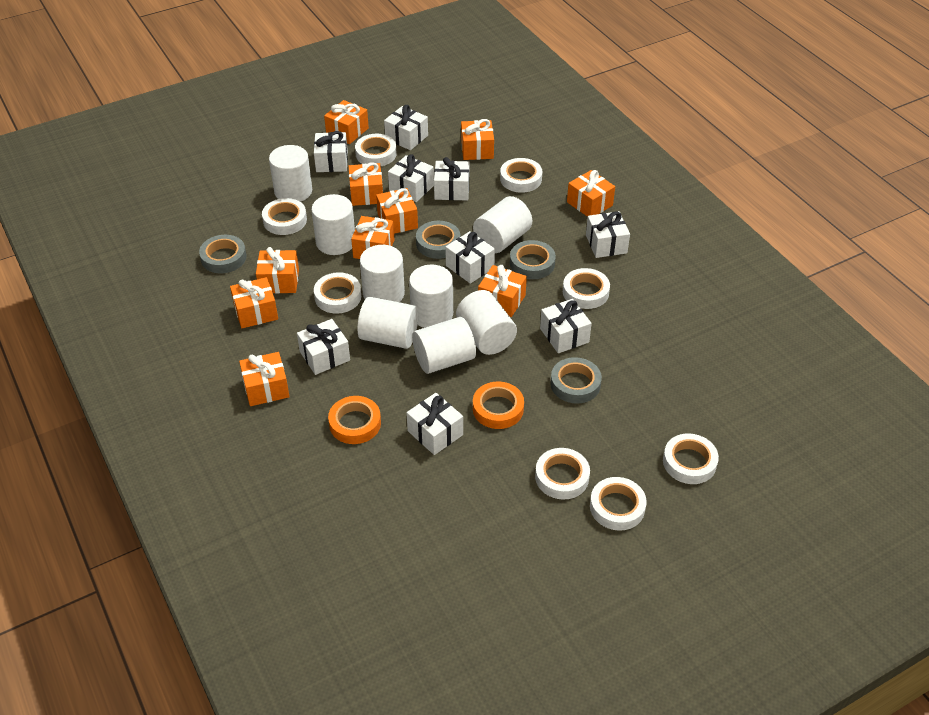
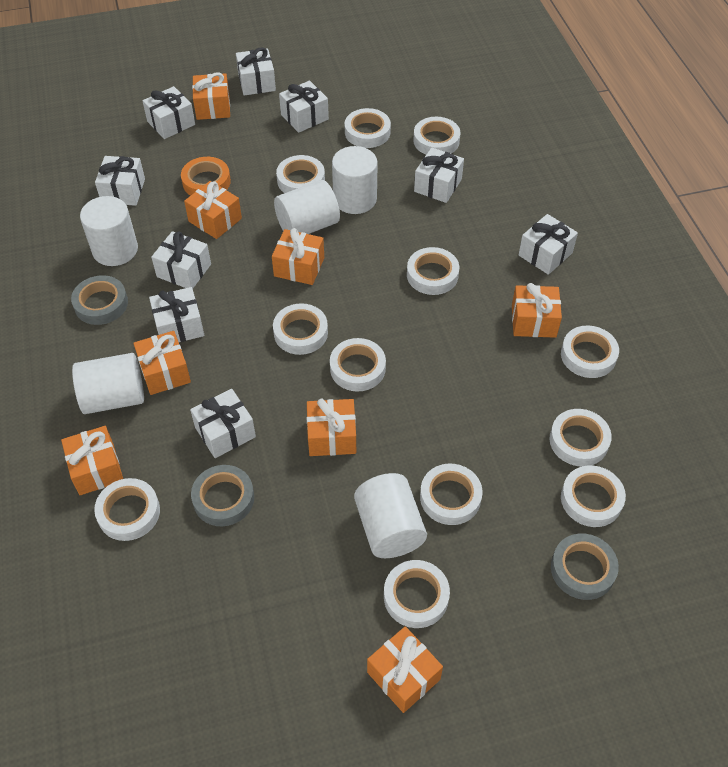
grey tape: 4 -> 3
orange gift: 10 -> 8
orange tape: 2 -> 1
white cylinder: 8 -> 5
white tape: 8 -> 12

